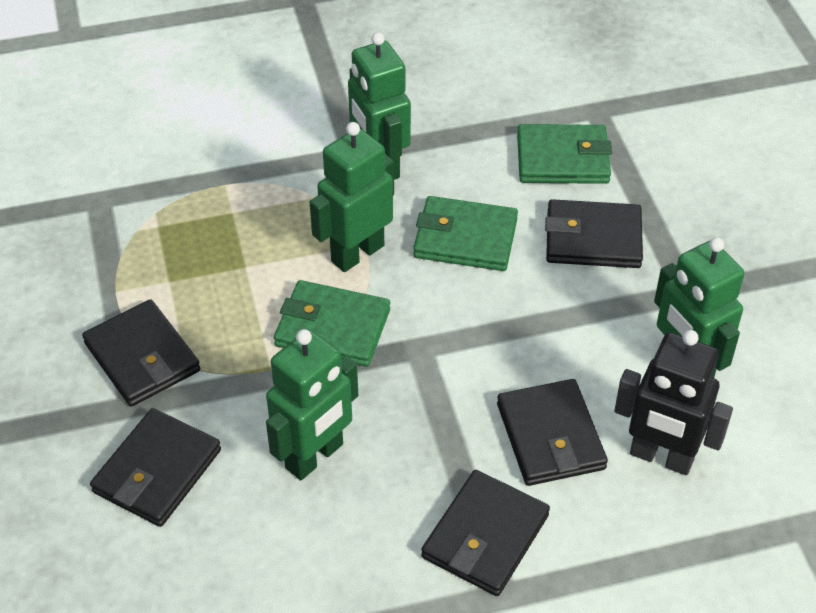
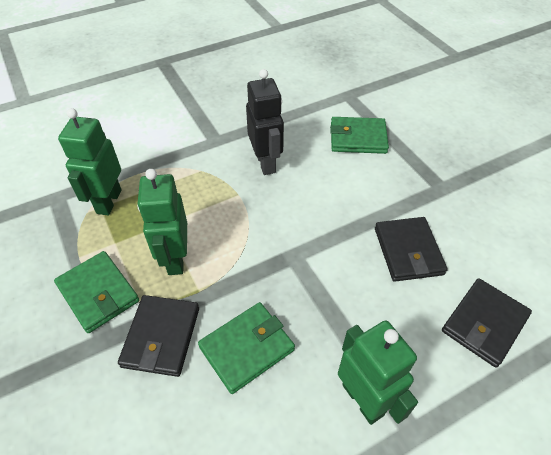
black wallet: 5 -> 3
green robot: 4 -> 3

